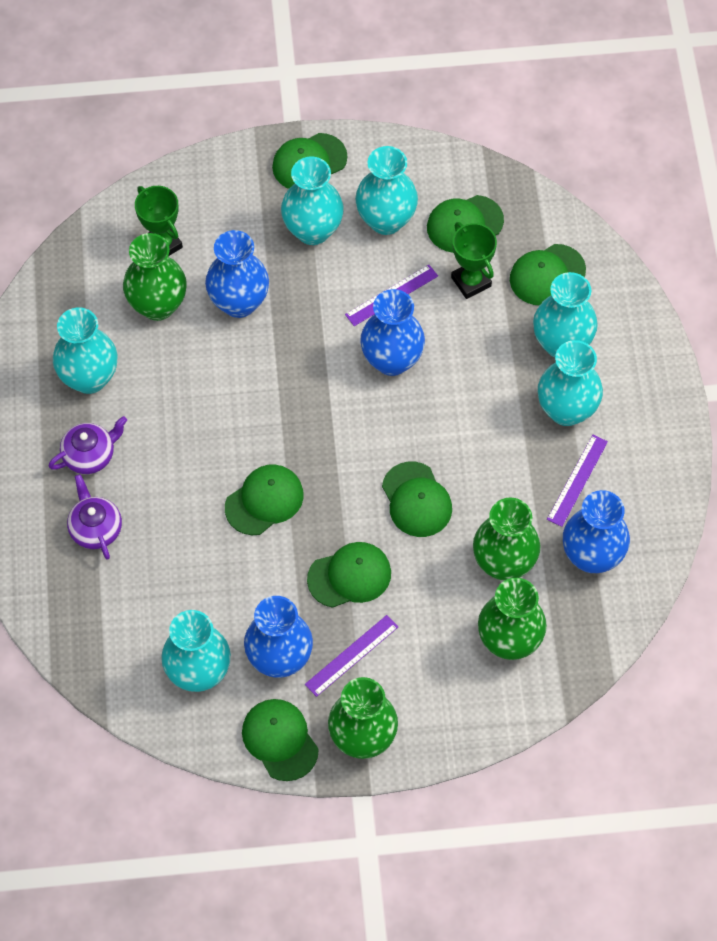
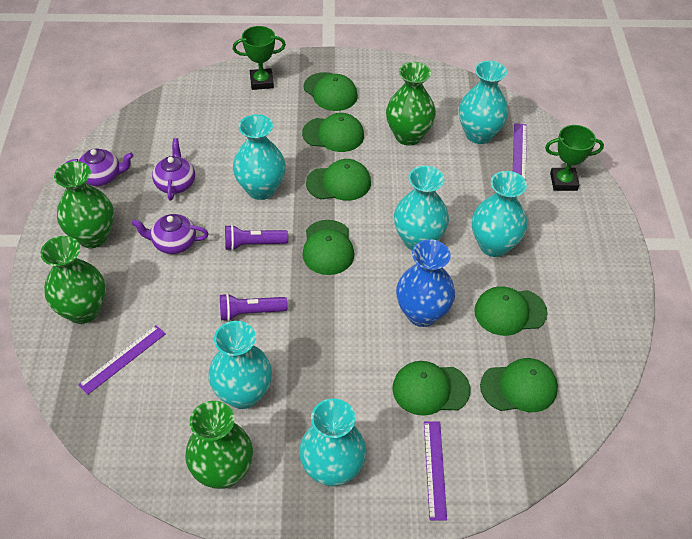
blue vase: 4 -> 1
purple flashlight: 0 -> 2
purple teapot: 2 -> 3

